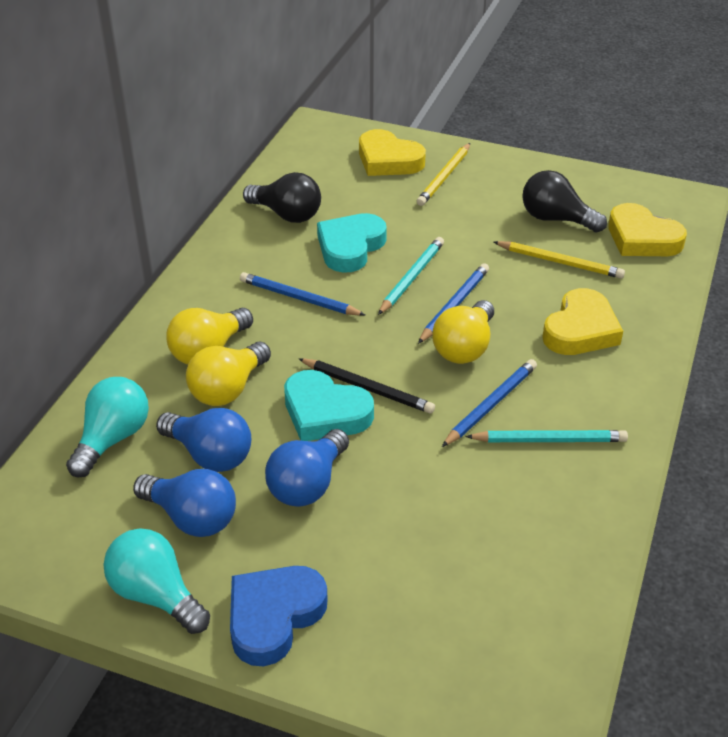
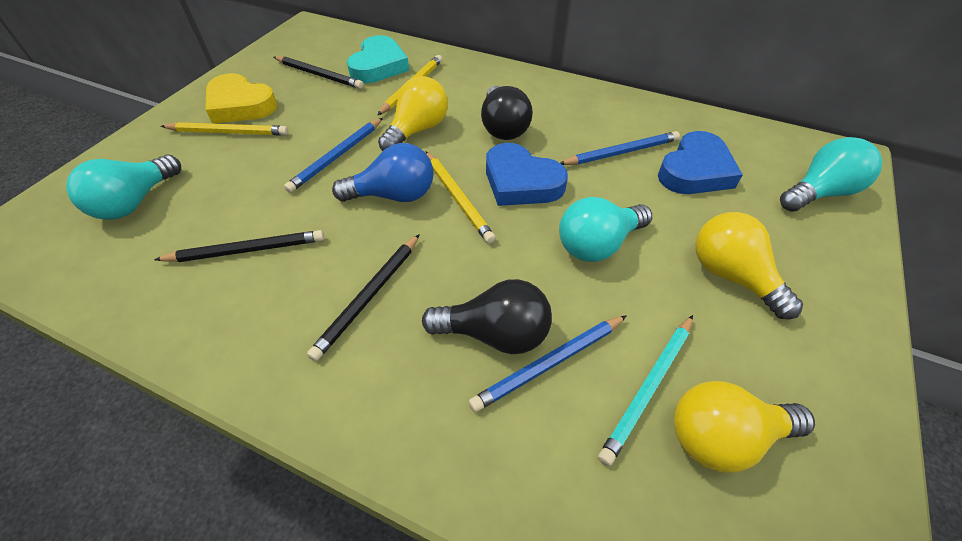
black pencil: 1 -> 3
blue heart: 1 -> 2
blue light bulb: 3 -> 1
turquoise heart: 2 -> 1
turquoise light bulb: 2 -> 3
turquoise pencil: 2 -> 1
yellow heart: 3 -> 1
yellow pencil: 2 -> 3

